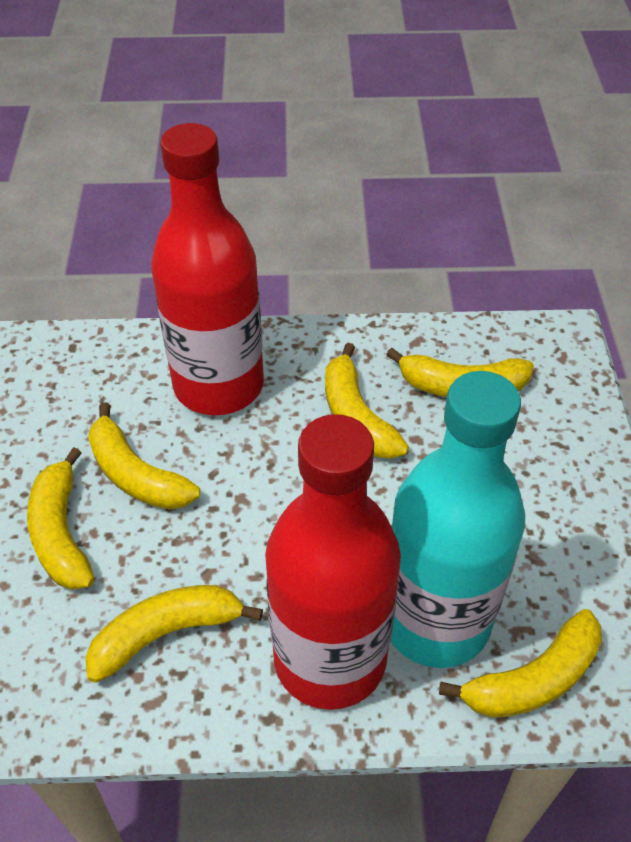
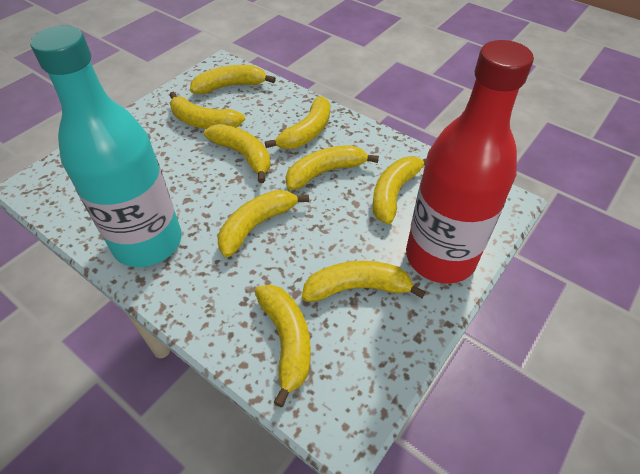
red bottle: 2 -> 1
yellow banana: 6 -> 9

